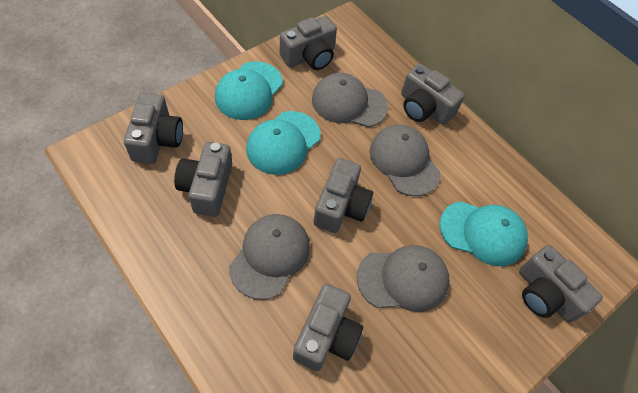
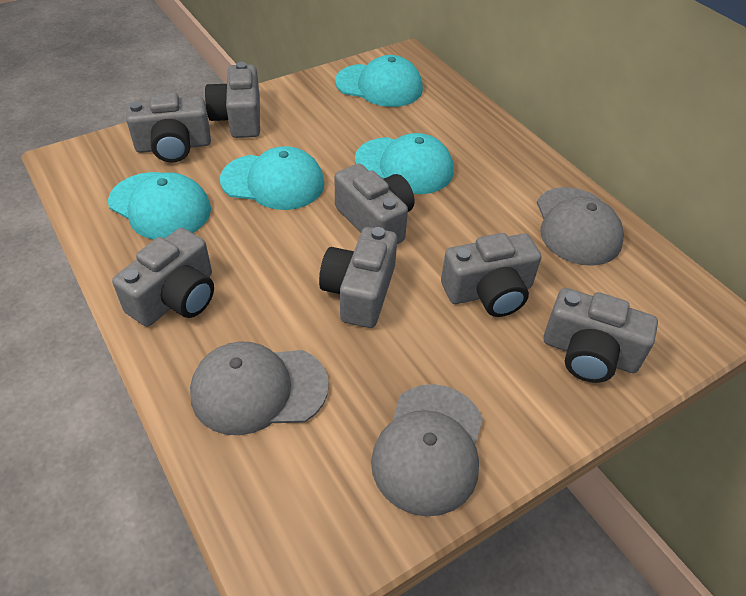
grey cap: 4 -> 3
turquoise cap: 3 -> 4

